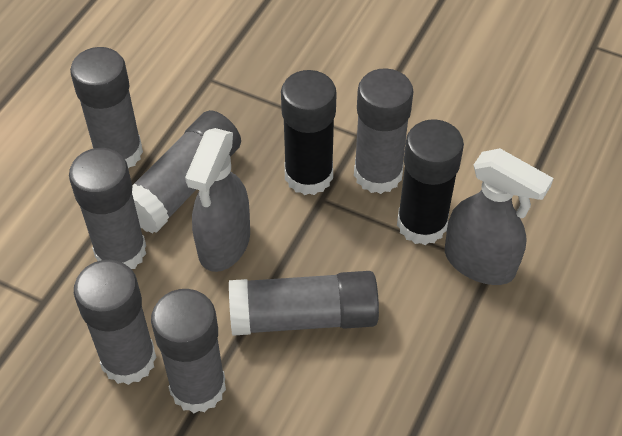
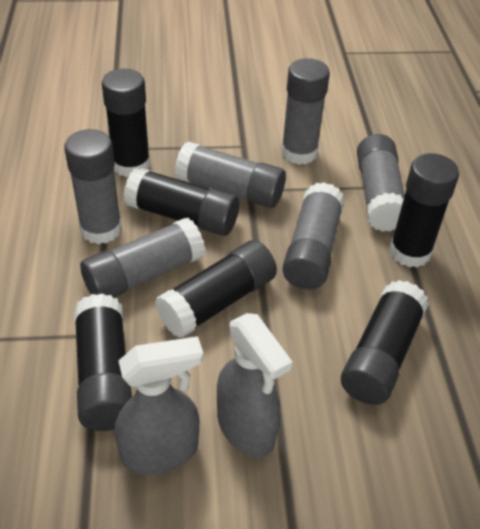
black glue stick: 2 -> 6
grey glue stick: 7 -> 6

